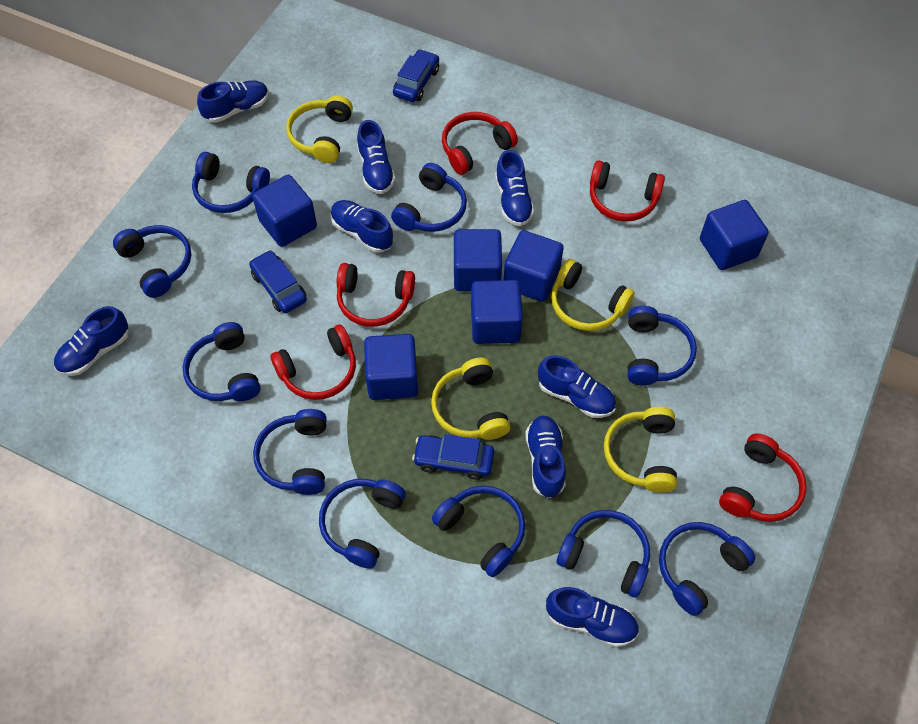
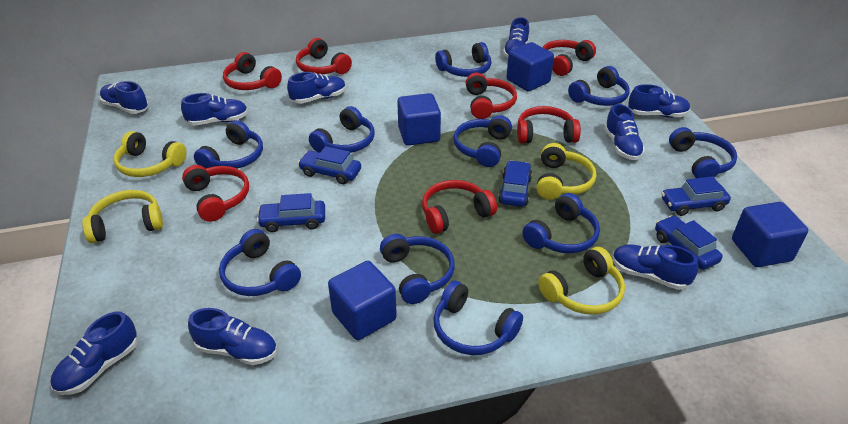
blue car: 3 -> 5
blue cube: 6 -> 4
blue shoe: 8 -> 9
red headphones: 5 -> 7

